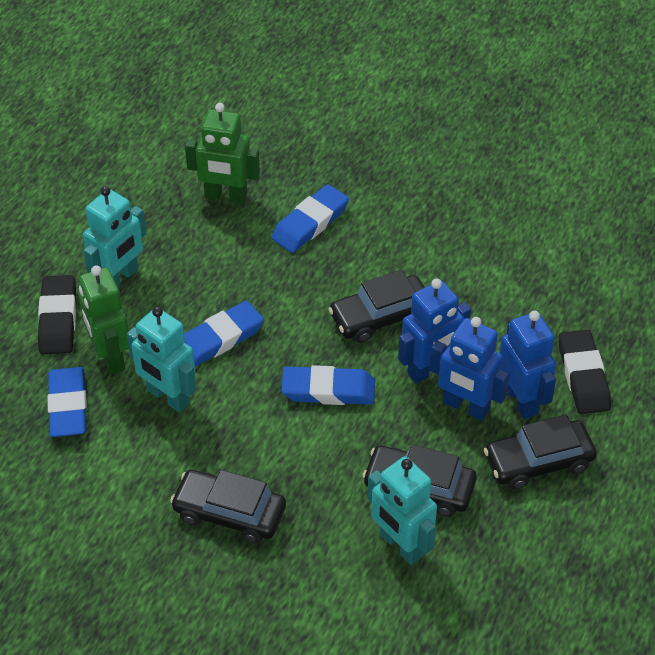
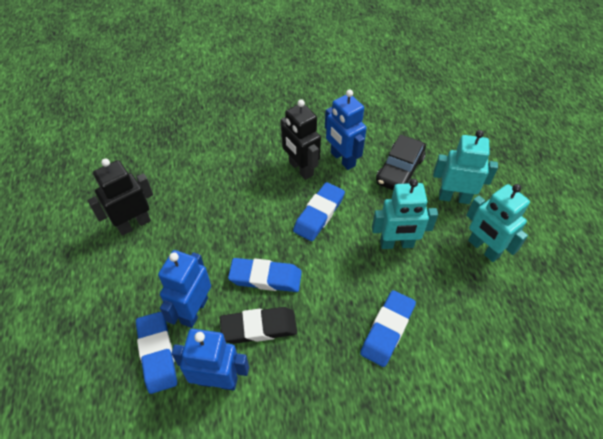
black car: 4 -> 1
black eraser: 2 -> 1
black robot: 0 -> 2
green robot: 2 -> 0

